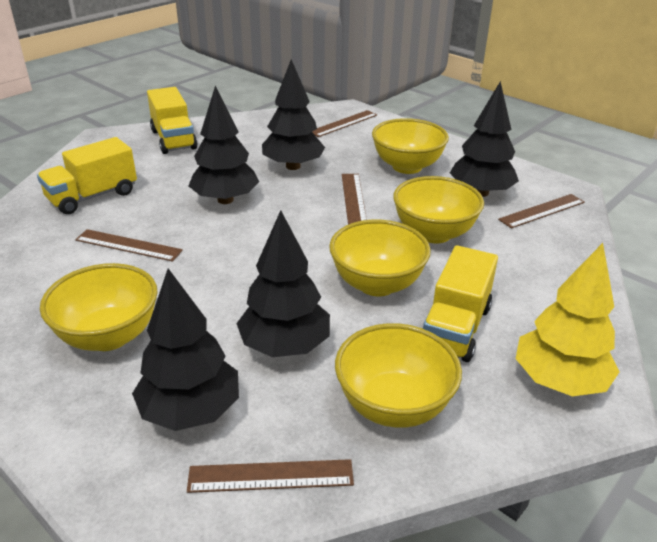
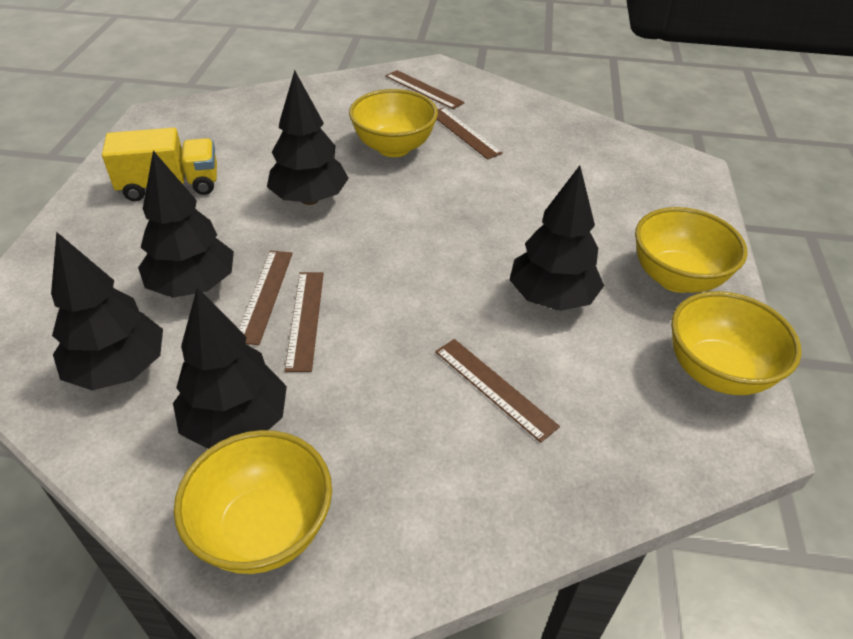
yellow bowl: 5 -> 4
yellow tree: 1 -> 0
yellow truck: 3 -> 1

